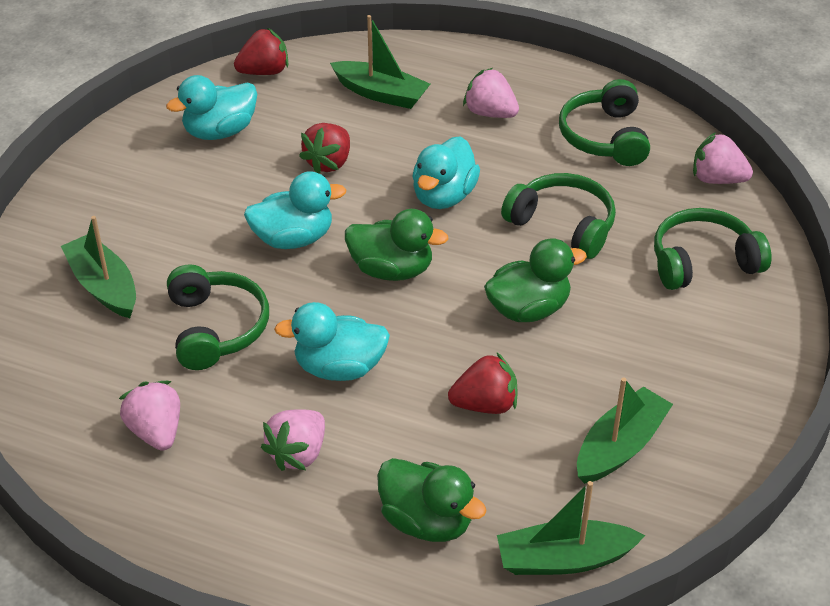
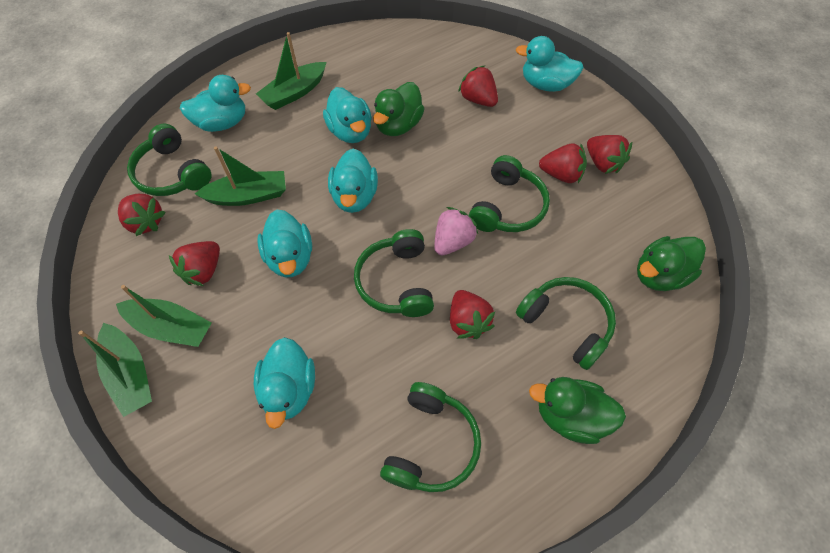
green headphones: 4 -> 5
pink strawberry: 4 -> 1
red strawberry: 3 -> 6
turquoise duck: 4 -> 6

